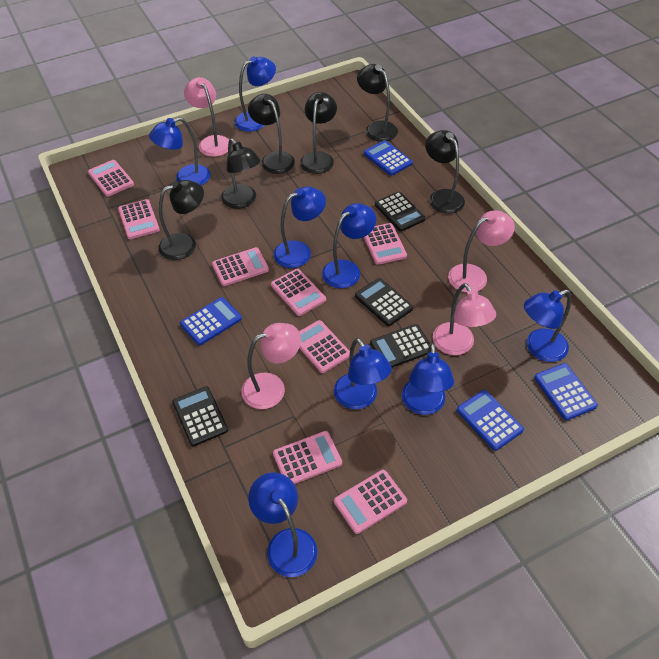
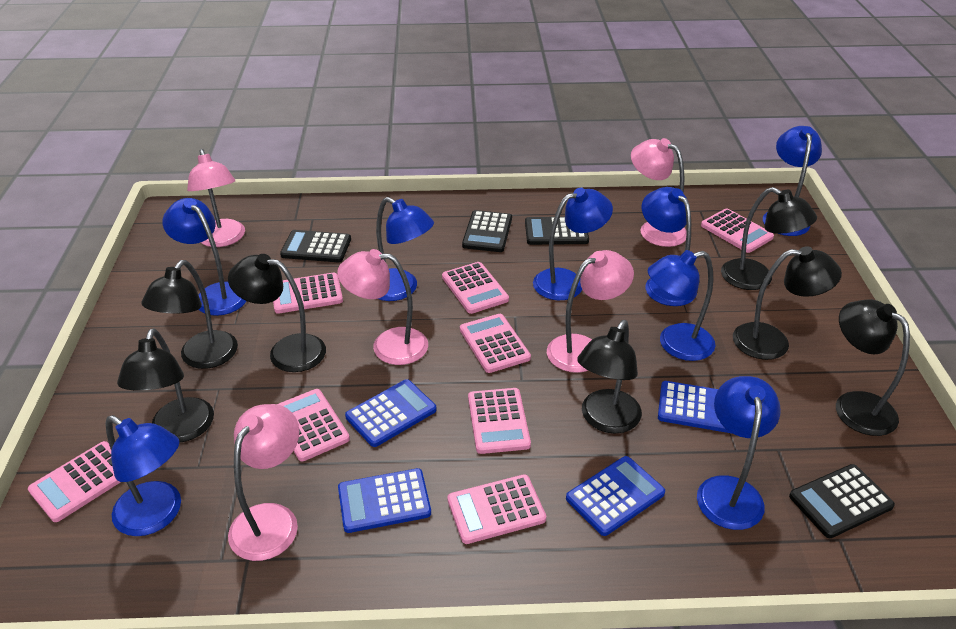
black lamp: 6 -> 7
pink lamp: 4 -> 5

